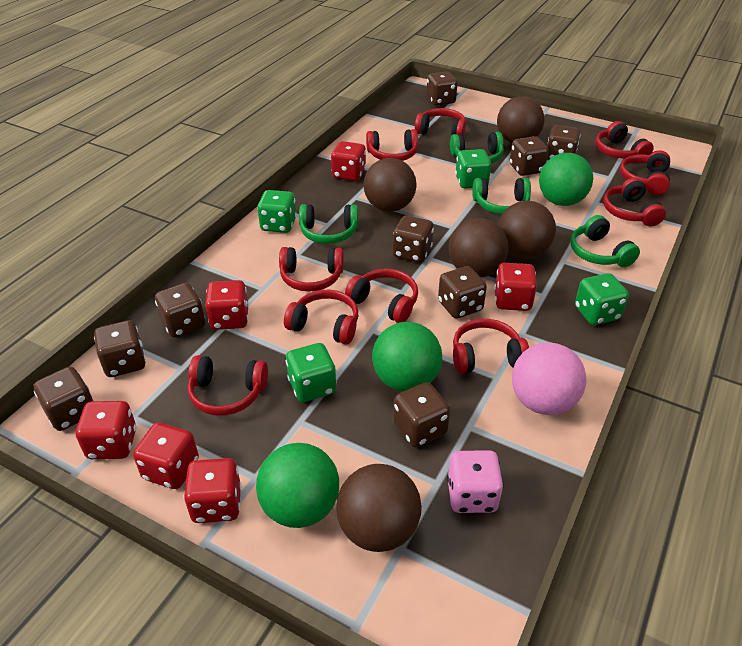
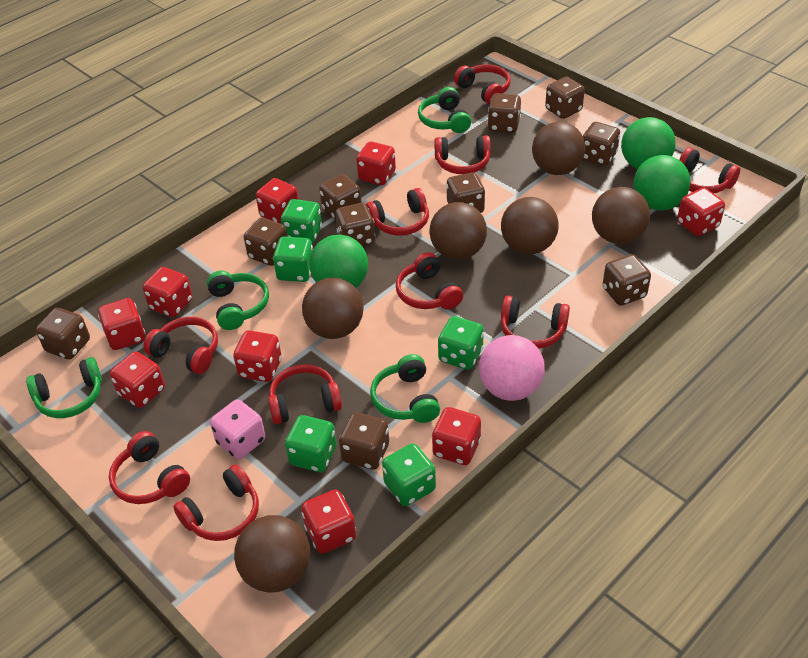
brown ball: 5 -> 6
brown dice: 9 -> 10
green dice: 4 -> 5
red dice: 6 -> 9

